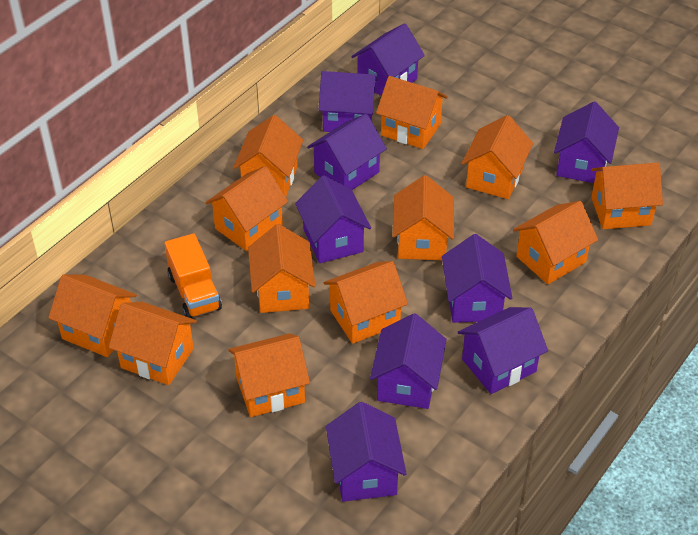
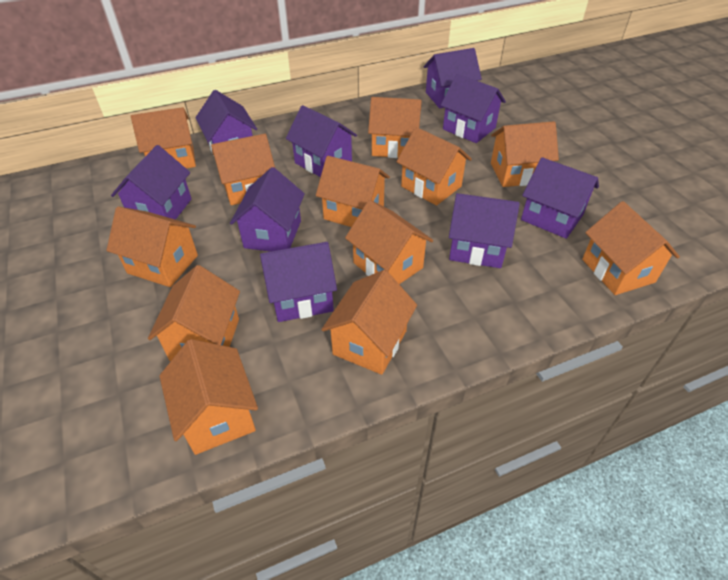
orange truck: 1 -> 0

